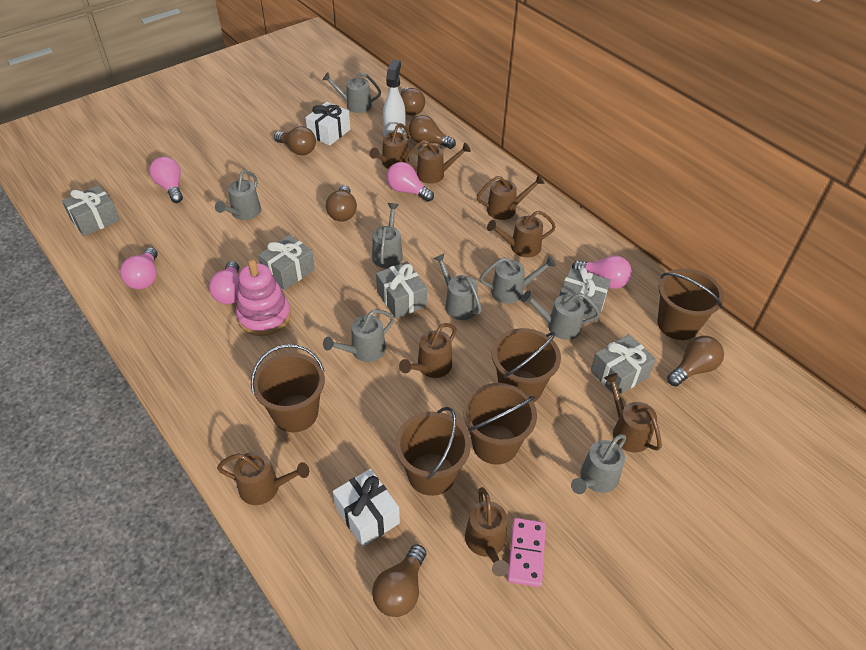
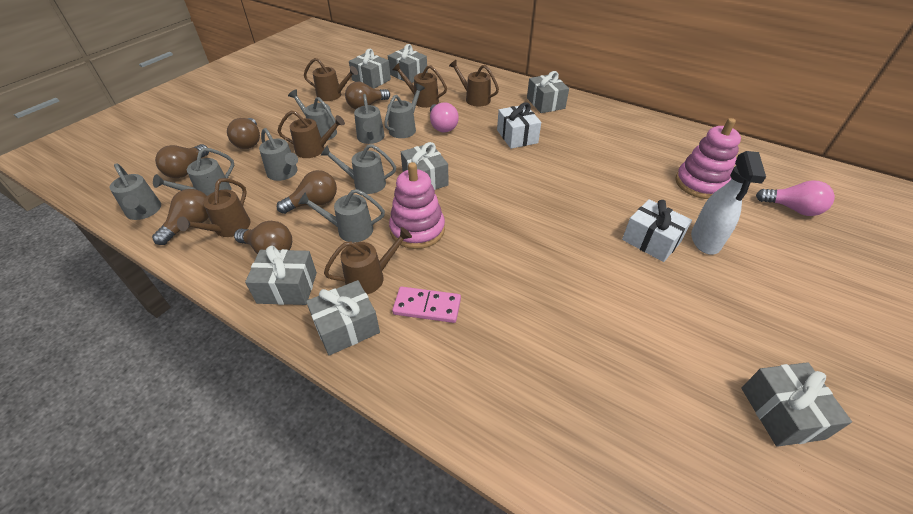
brown bucket: 5 -> 0
brown watering can: 8 -> 6
grey gift: 5 -> 7
pink light bulb: 5 -> 2
pink stacking toy: 1 -> 2

